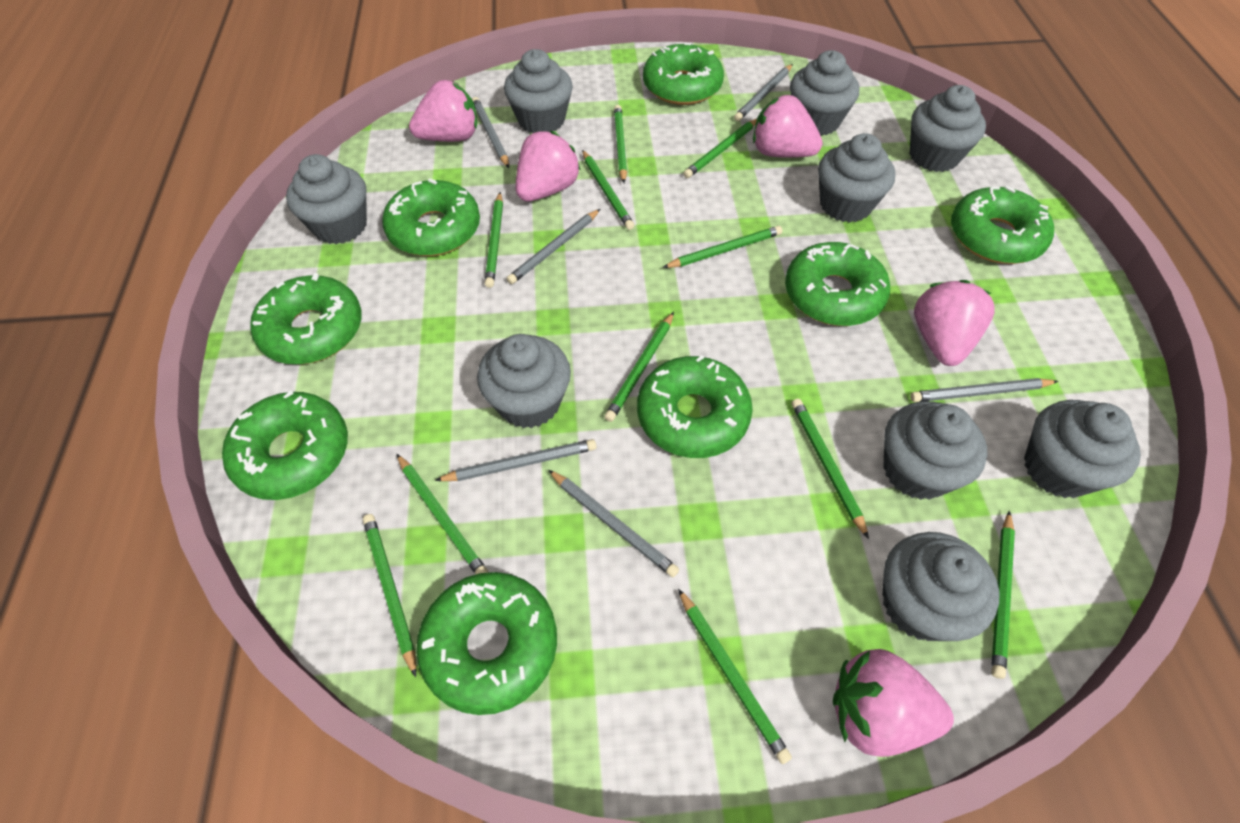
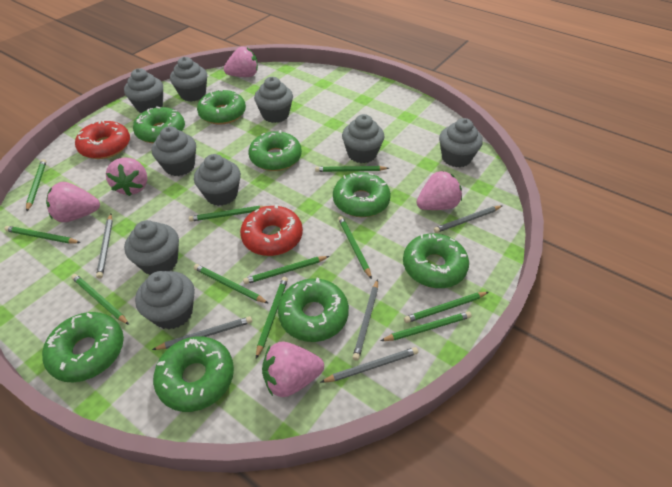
grey pencil: 6 -> 5
red donut: 0 -> 2

